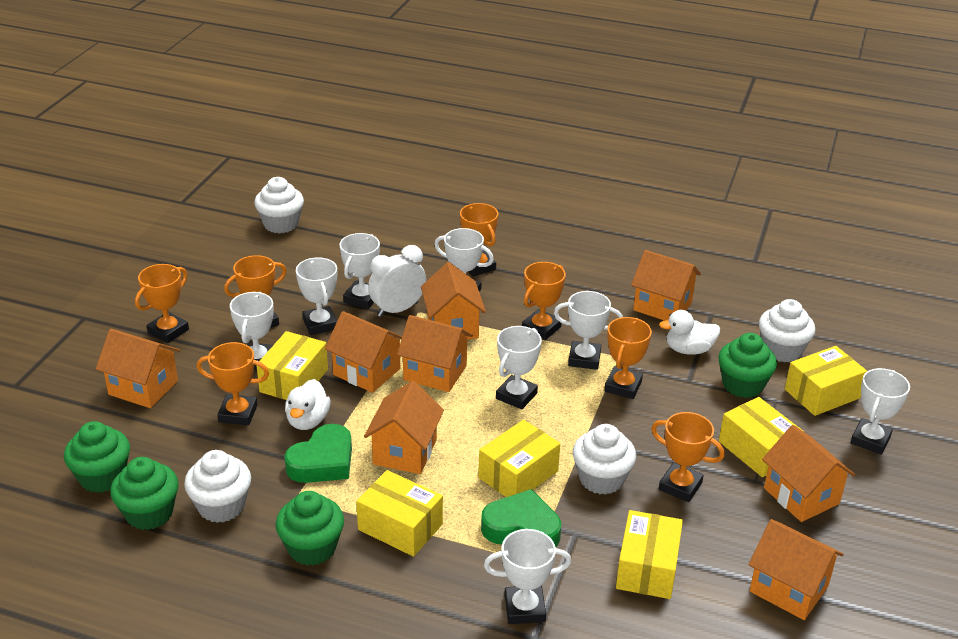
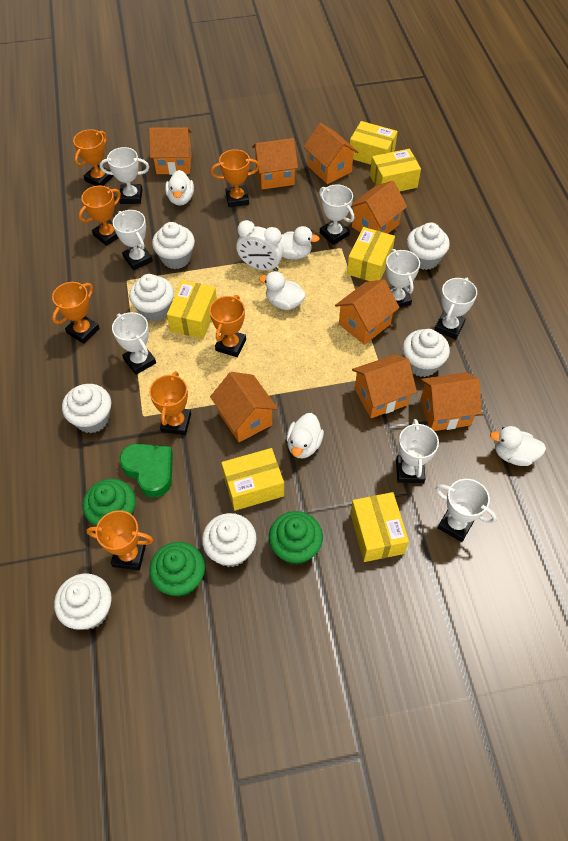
green cupcake: 4 -> 3
green heart: 2 -> 1
white cupcake: 4 -> 7
white duck: 2 -> 5

